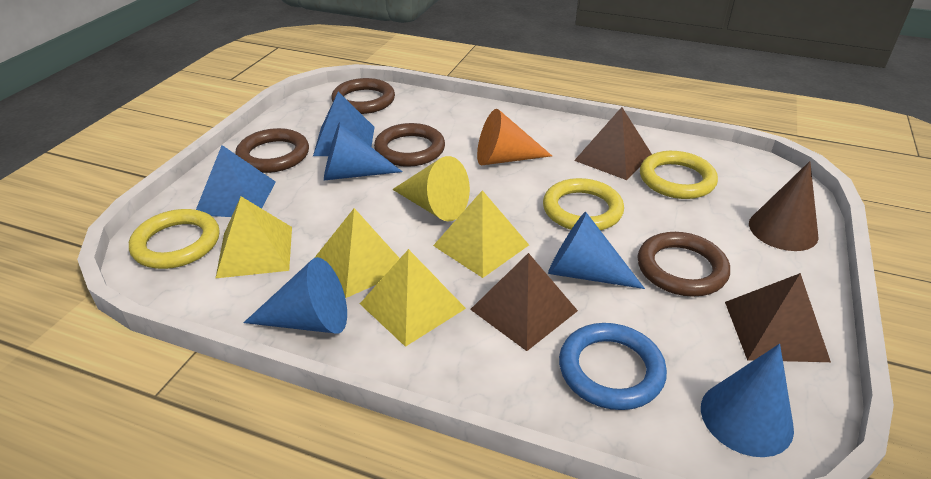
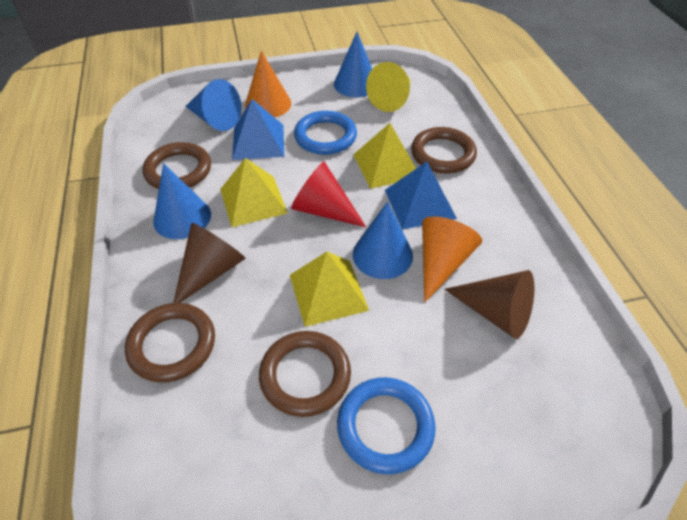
blue ring: 1 -> 2
brown cone: 1 -> 2
brown pyramid: 3 -> 0
orange cone: 1 -> 2
red cone: 0 -> 1
yellow pyramid: 4 -> 3
yellow ring: 3 -> 0

